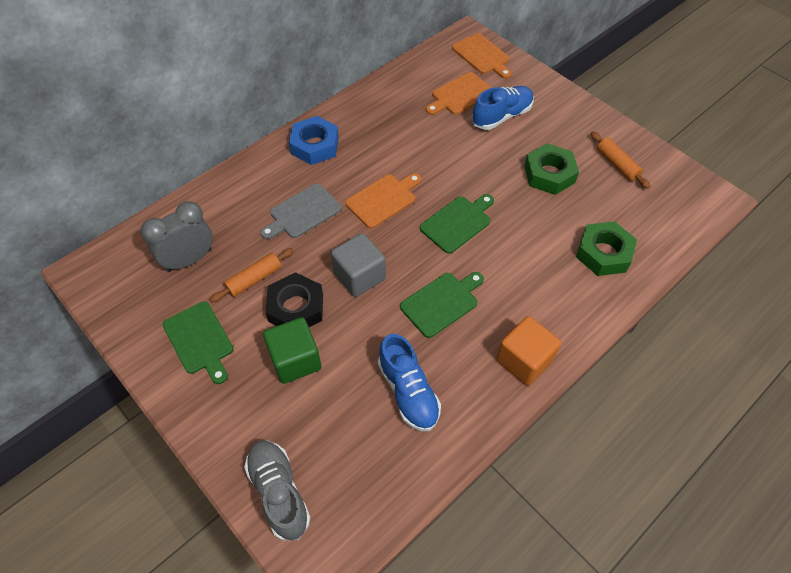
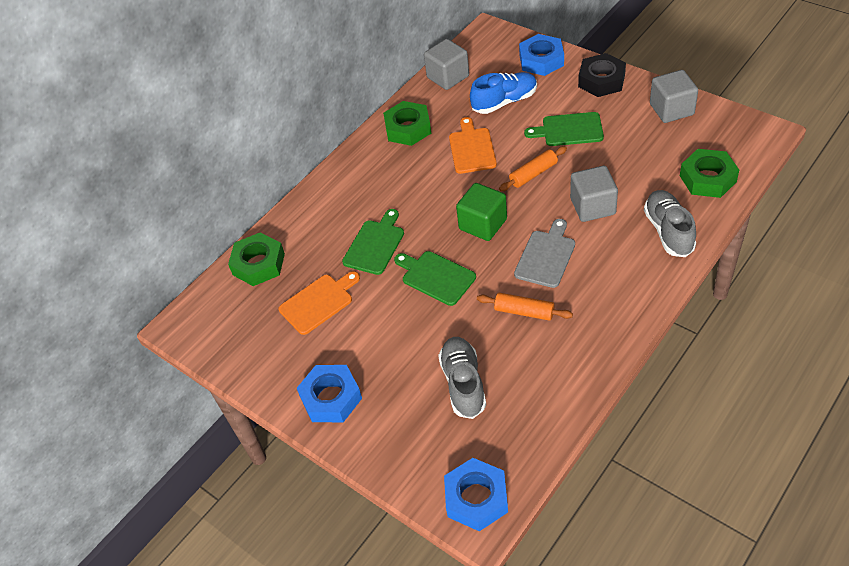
blue nut: 1 -> 3
blue shoe: 2 -> 1
green nut: 2 -> 3
grey clock: 1 -> 0
grey cube: 1 -> 3
grey shoe: 1 -> 2
orange cube: 1 -> 0
orange cutting board: 3 -> 2

